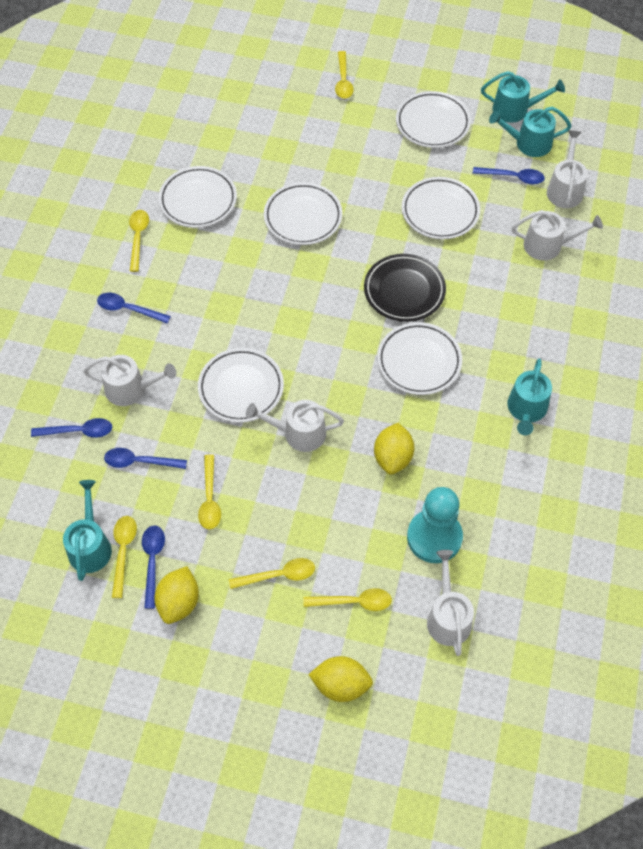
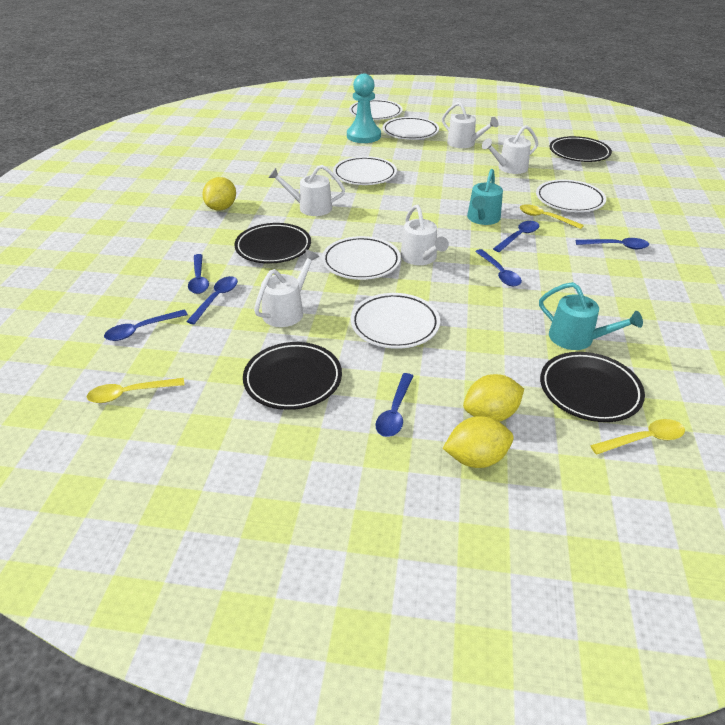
black plate: 1 -> 4
blue spoon: 5 -> 7
turquoise watering can: 4 -> 2
yellow spoon: 6 -> 3

